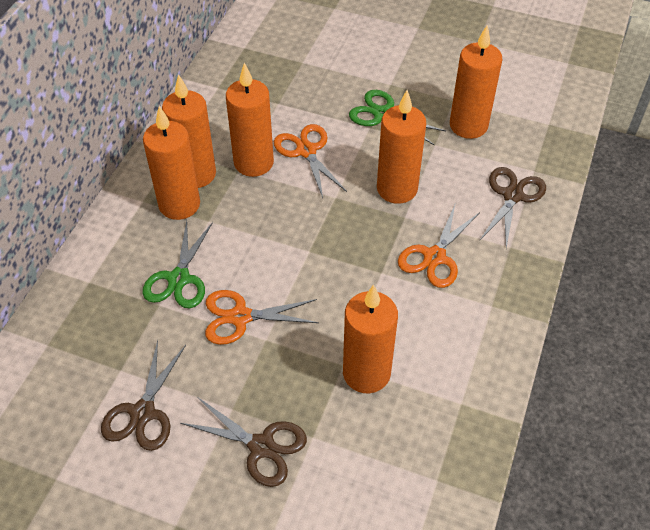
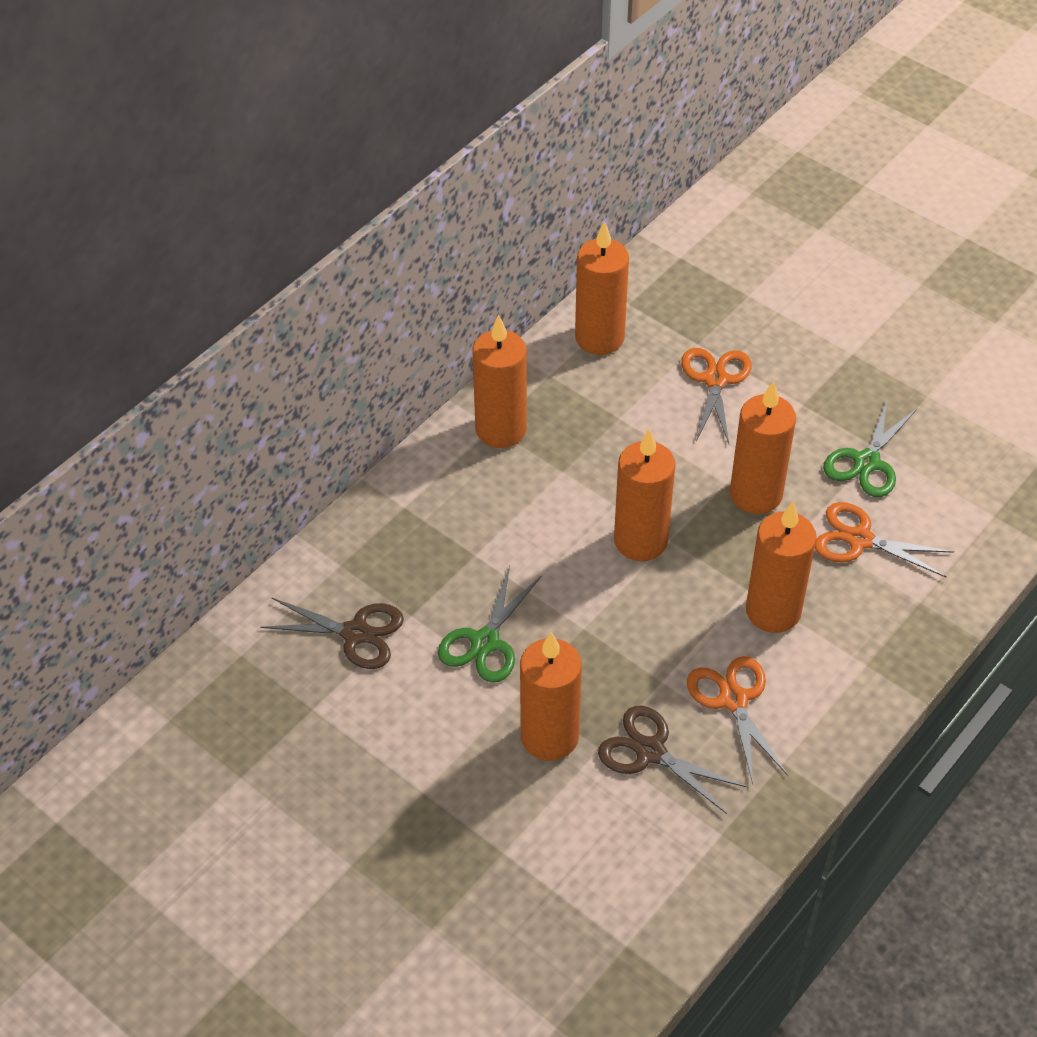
brown scissors: 3 -> 2

